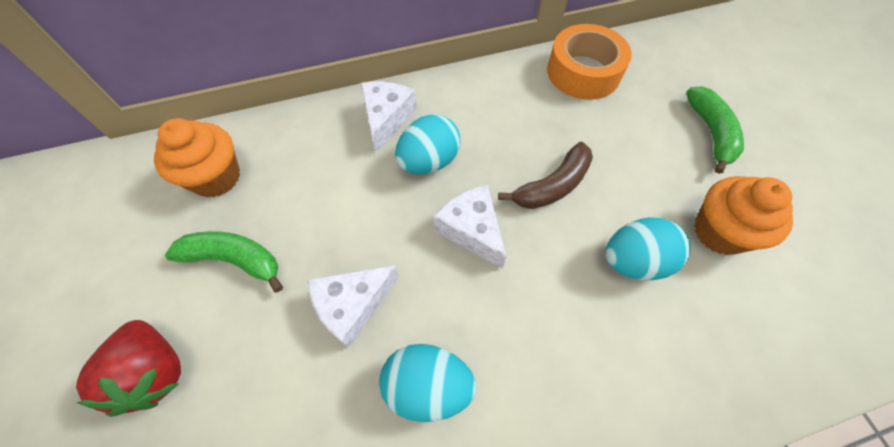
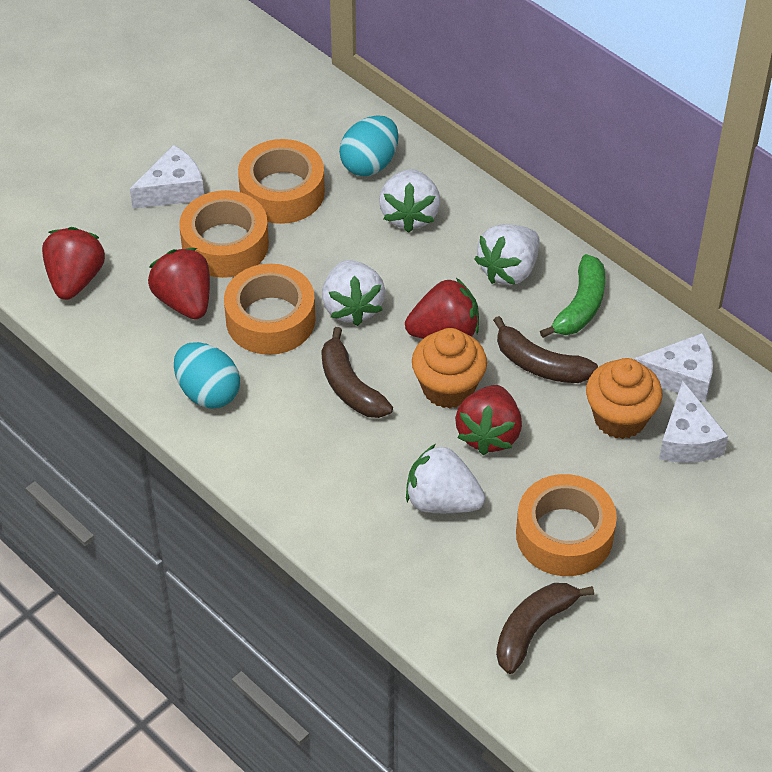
brown banana: 1 -> 3
green banana: 2 -> 1
orange tape: 1 -> 4
red strawberry: 1 -> 4
turquoise egg: 3 -> 2
white strawberry: 0 -> 4

